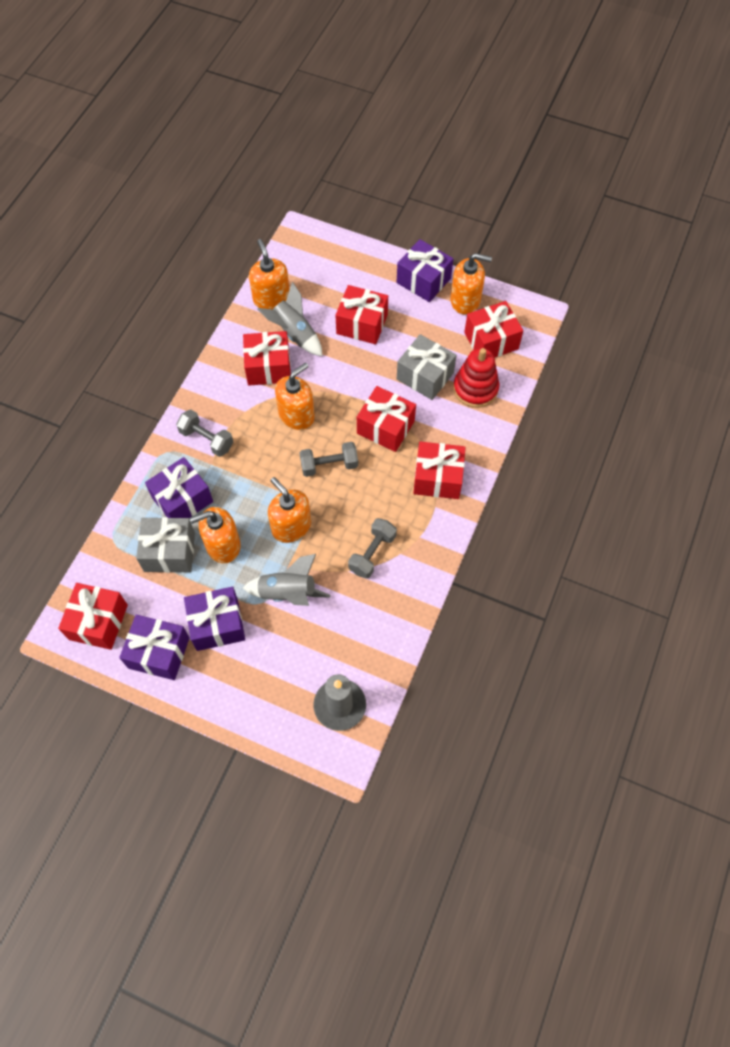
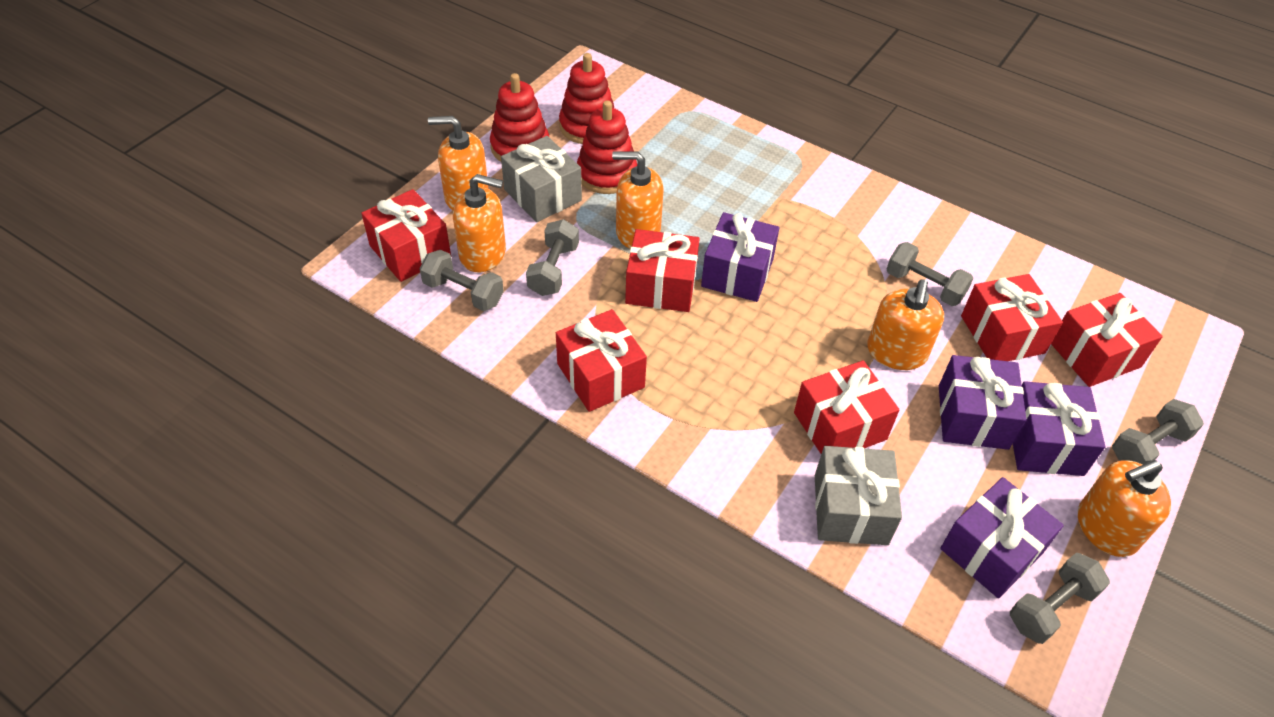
grey candle: 1 -> 0
grey dumbbell: 3 -> 5
grey rocket: 2 -> 0
red stacking toy: 1 -> 3

